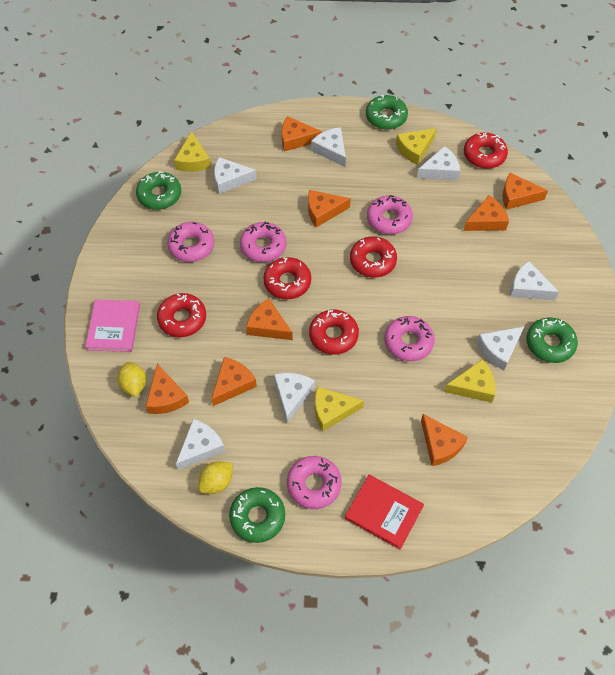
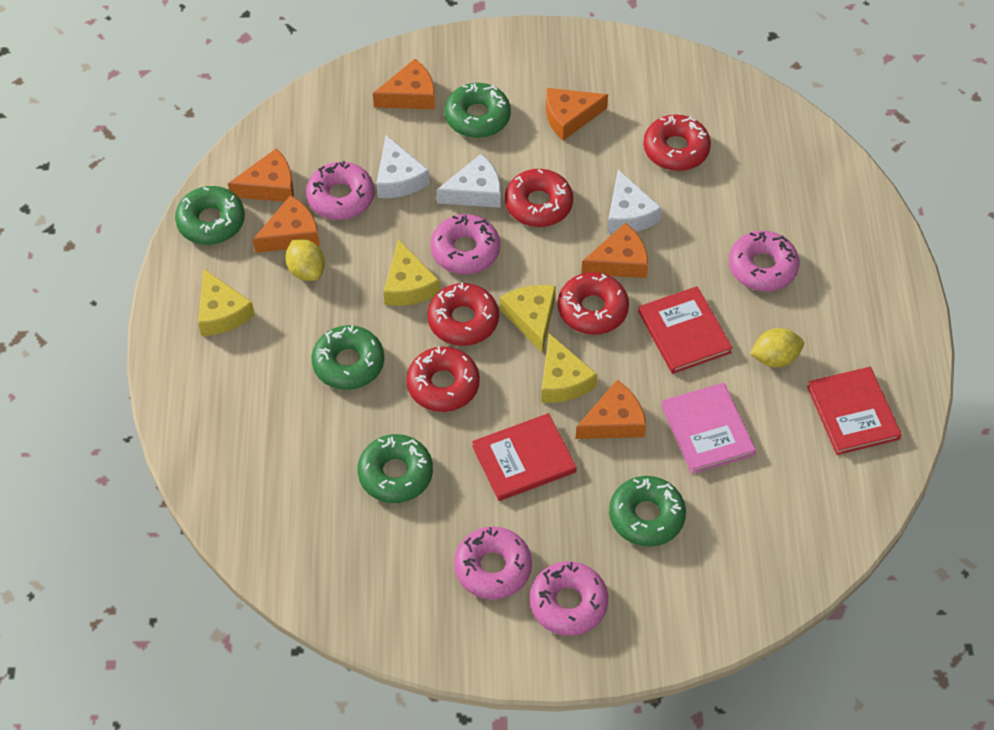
green donut: 4 -> 5
orange cheese: 8 -> 6
red book: 1 -> 3
white cheese: 7 -> 3

